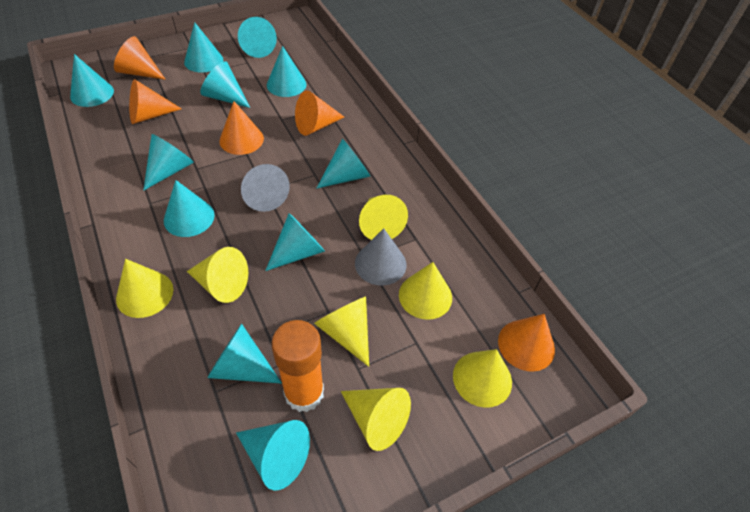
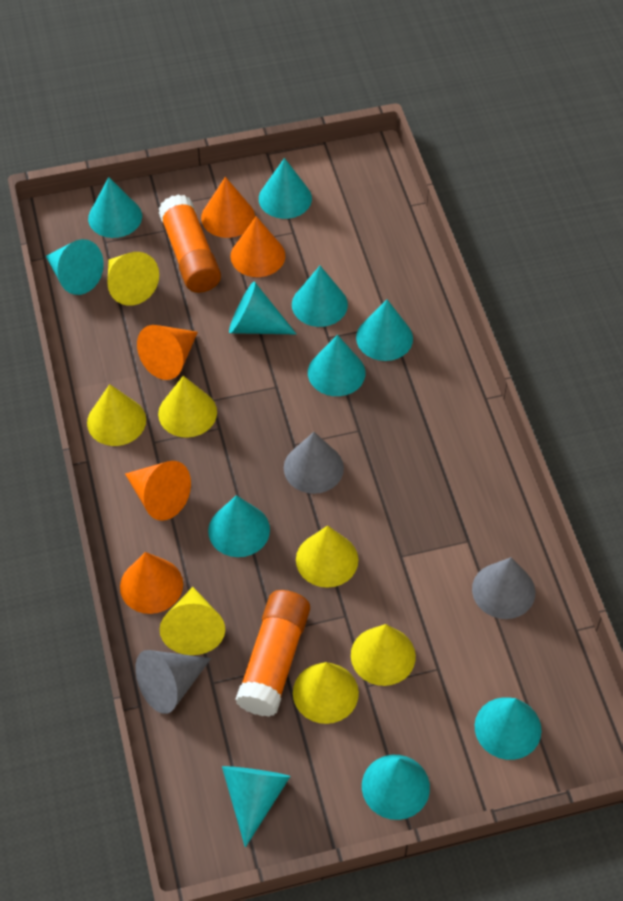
grey cone: 2 -> 3
orange glue stick: 1 -> 2

